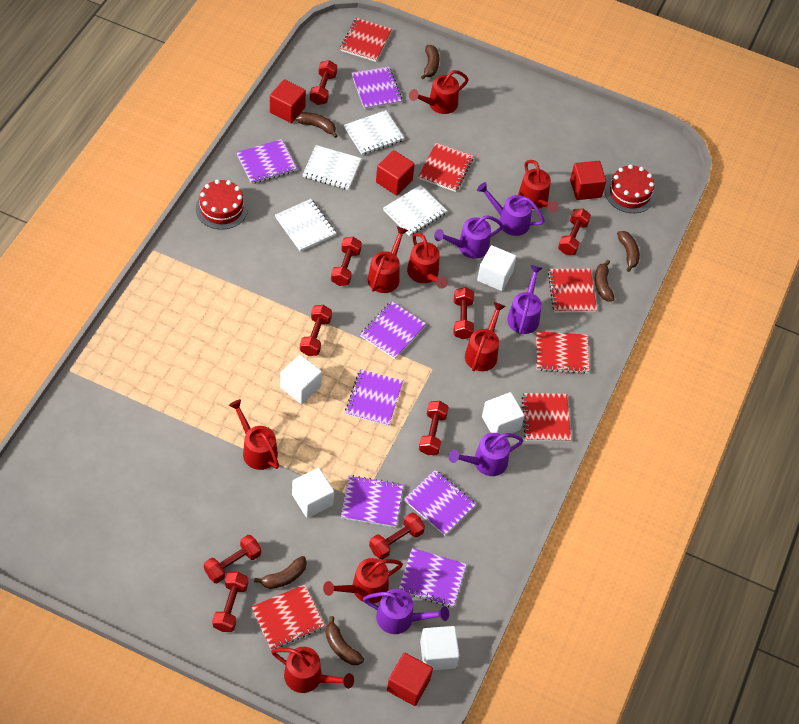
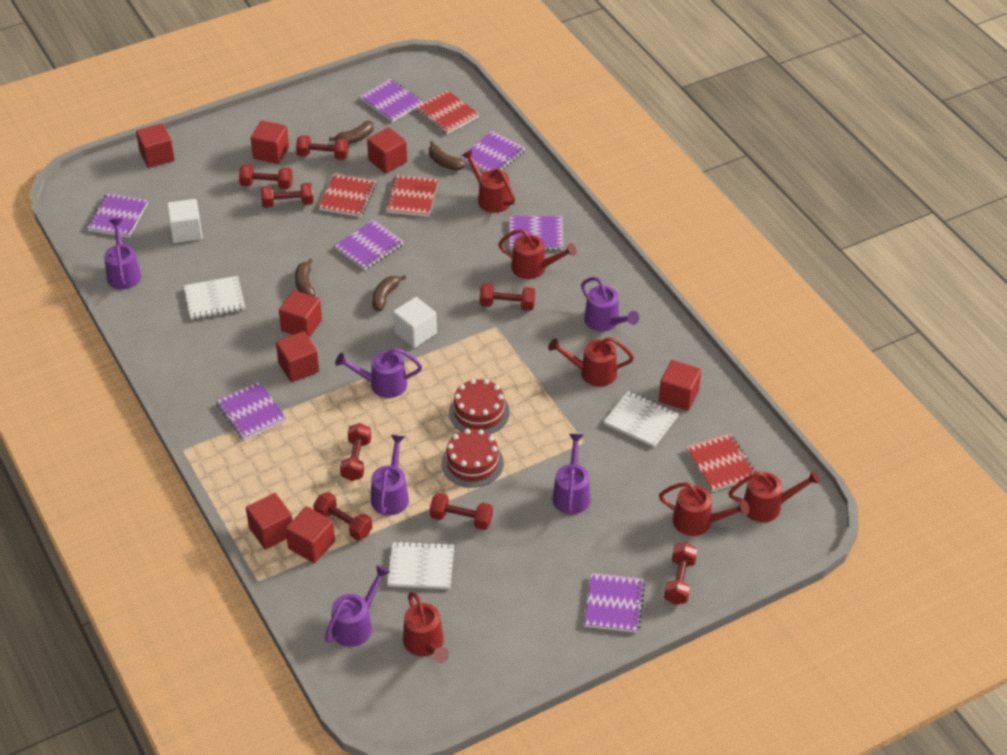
brown banana: 6 -> 4
purple watering can: 5 -> 6
red cube: 4 -> 8
red dumbbell: 9 -> 8
red notebook: 6 -> 4
red watering can: 8 -> 6
white cube: 5 -> 2
white notebook: 4 -> 3

